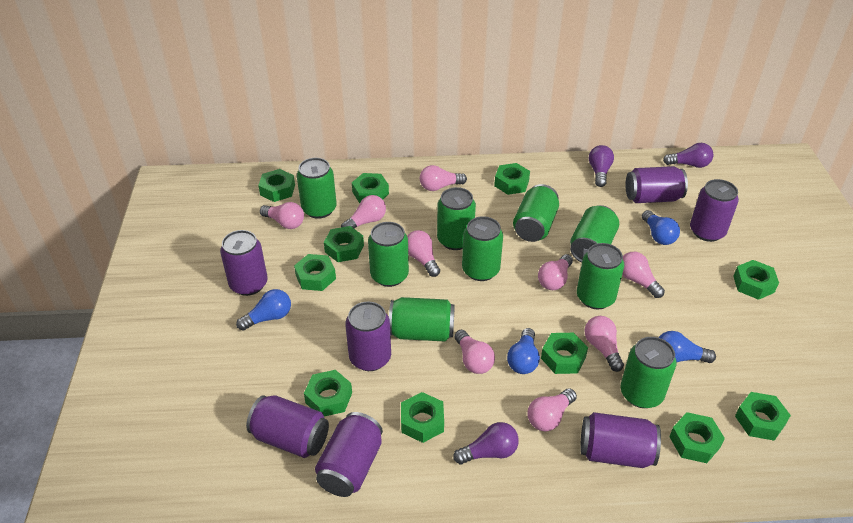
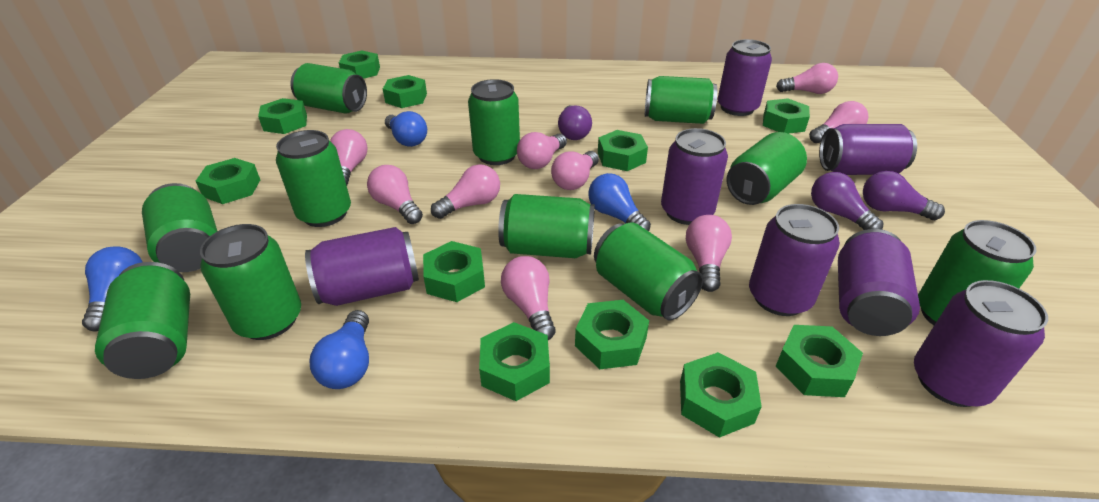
green can: 9 -> 11

